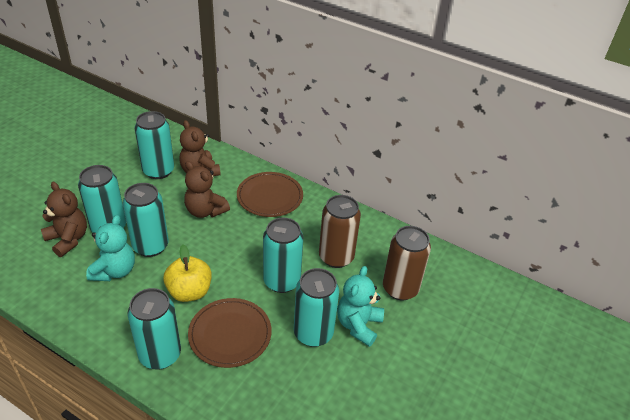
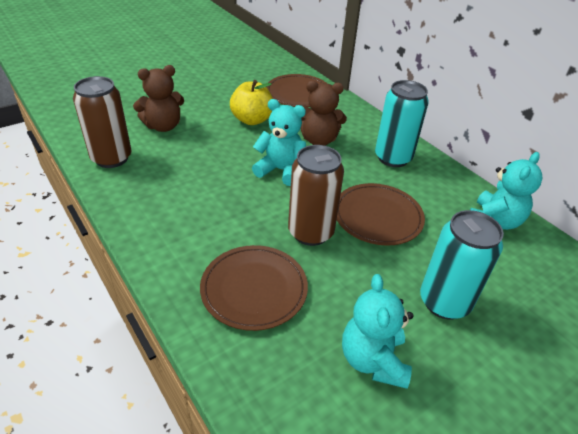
brown plate: 2 -> 3
brown teddy bear: 3 -> 2
turquoise can: 6 -> 2
turquoise teddy bear: 2 -> 3

